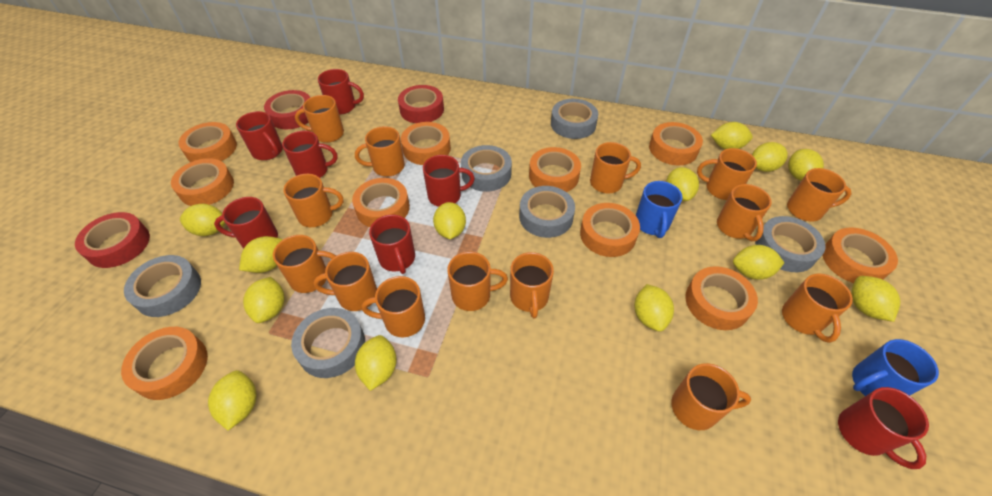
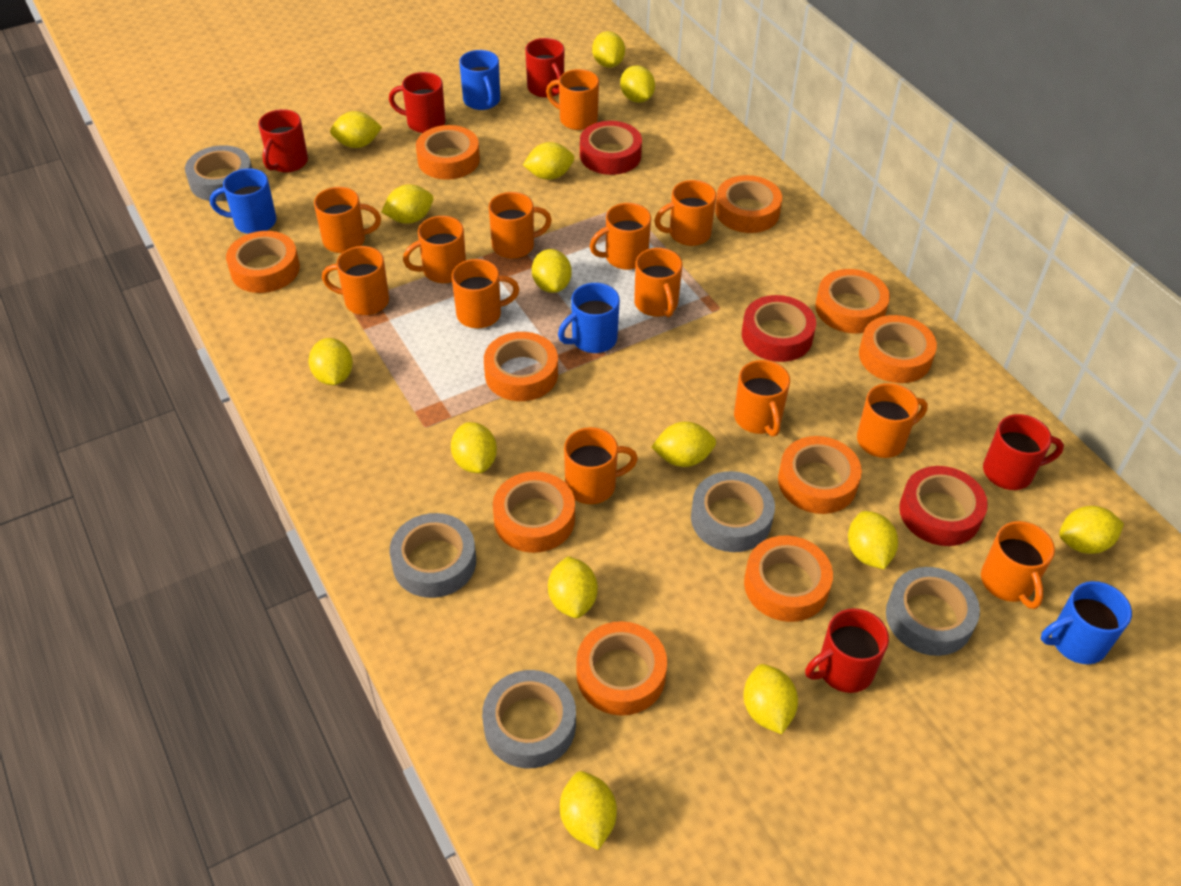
blue mug: 2 -> 4
grey tape: 6 -> 5
orange mug: 14 -> 13
red mug: 7 -> 5
yellow lemon: 13 -> 14

